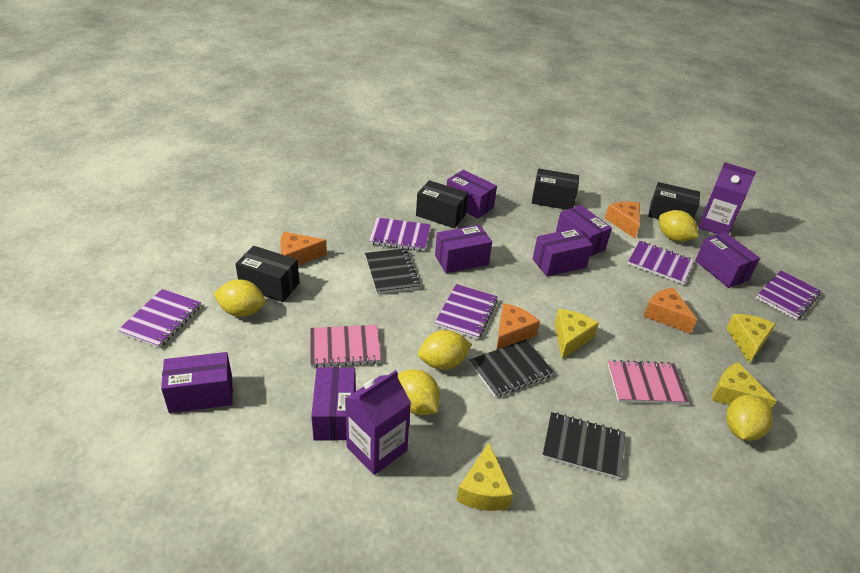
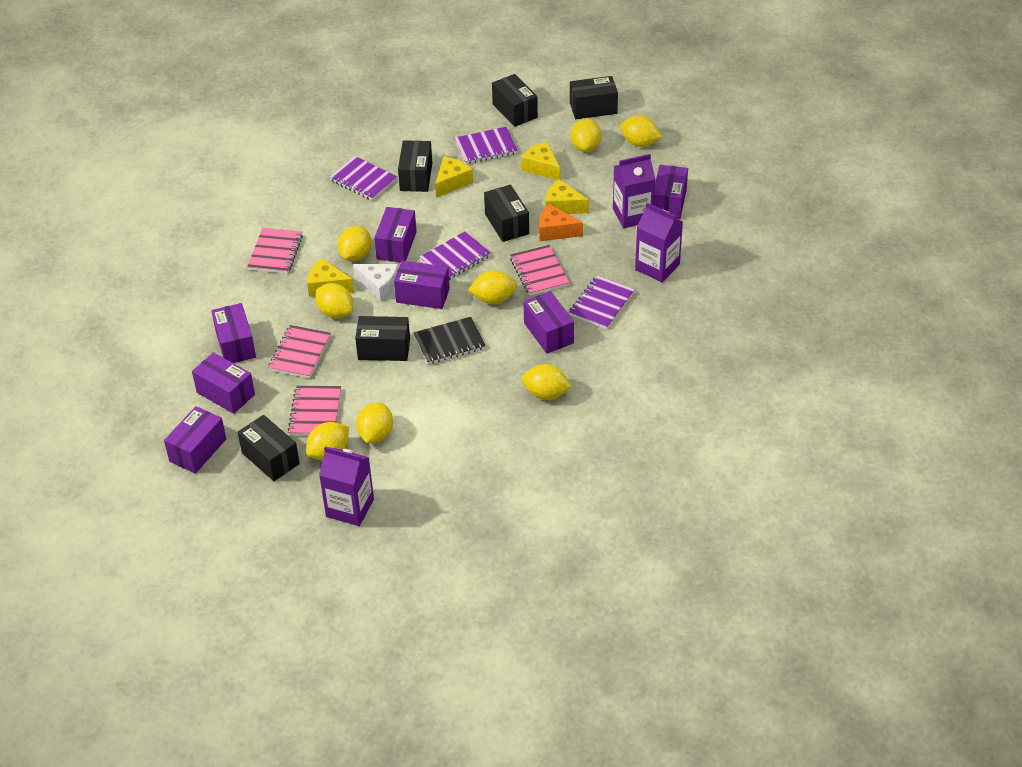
black box: 4 -> 6
black notebook: 3 -> 1
orange cheese: 4 -> 1
pink notebook: 2 -> 4
purple carton: 2 -> 3
purple notebook: 5 -> 4
white cheese: 0 -> 1
yellow lemon: 5 -> 8

